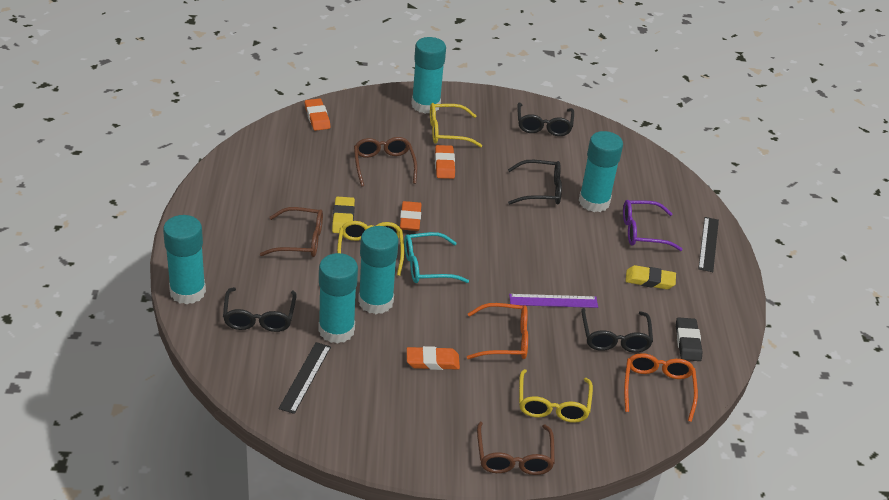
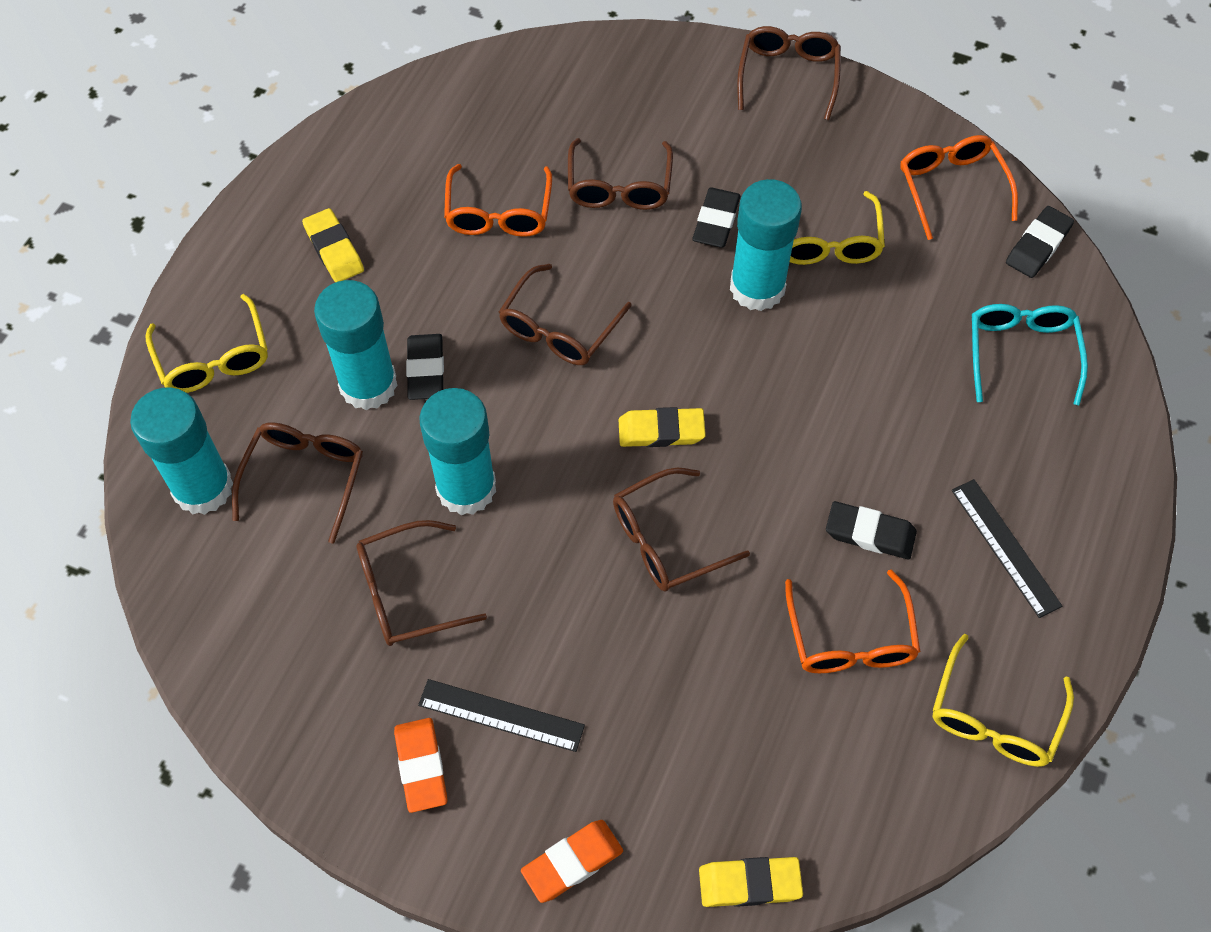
black eraser: 1 -> 4
black glasses: 4 -> 0
brown glasses: 3 -> 6
orange eraser: 4 -> 2
orange glasses: 2 -> 3
purple glasses: 1 -> 0
purple ruler: 1 -> 0
turquoise glue stick: 5 -> 4
yellow eraser: 2 -> 3

